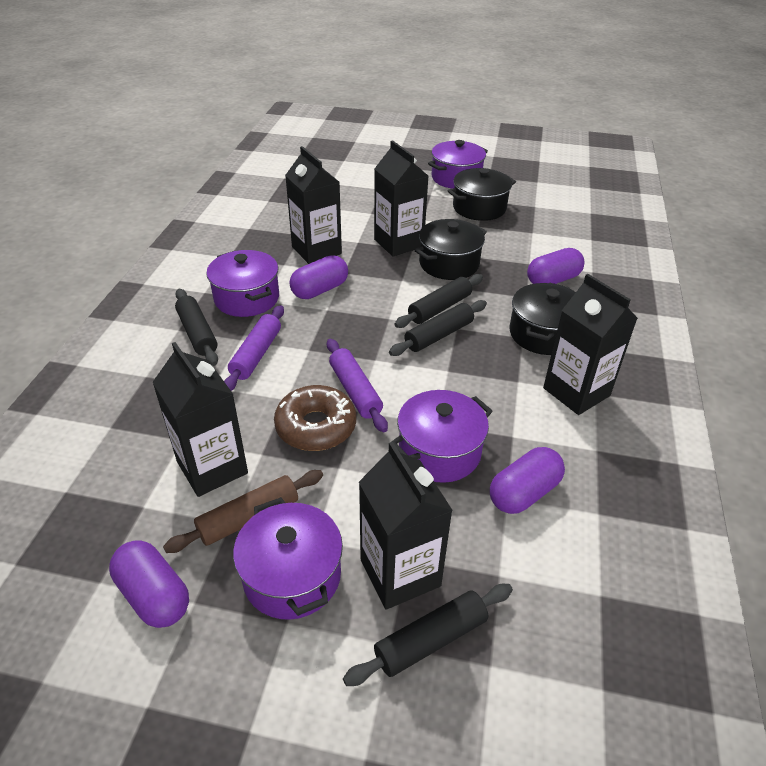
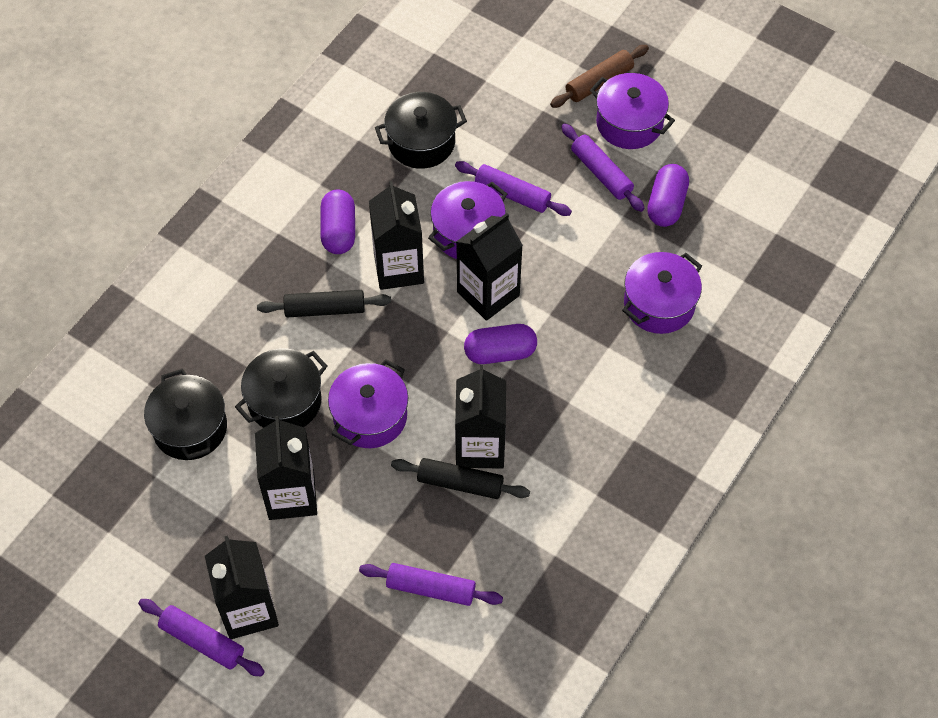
black rolling pin: 4 -> 2
brown donut: 1 -> 0
purple capsule: 4 -> 3
purple rolling pin: 2 -> 4

